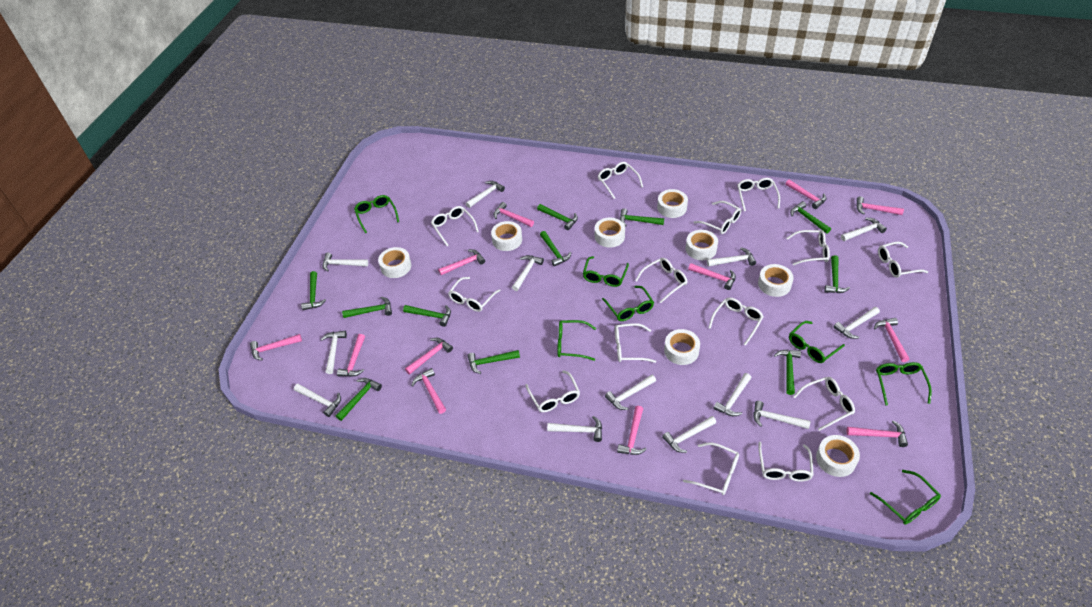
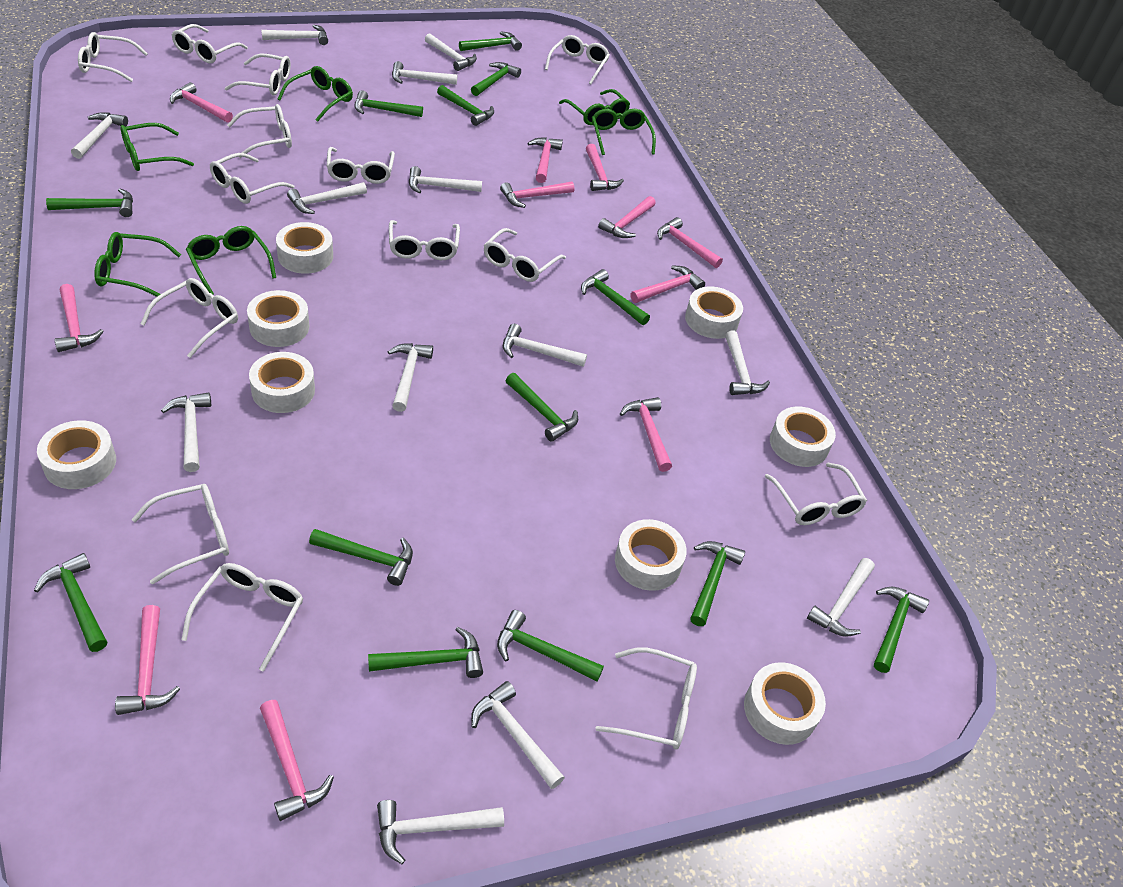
green glasses: 7 -> 6
green hammer: 11 -> 13
pink hammer: 12 -> 11

